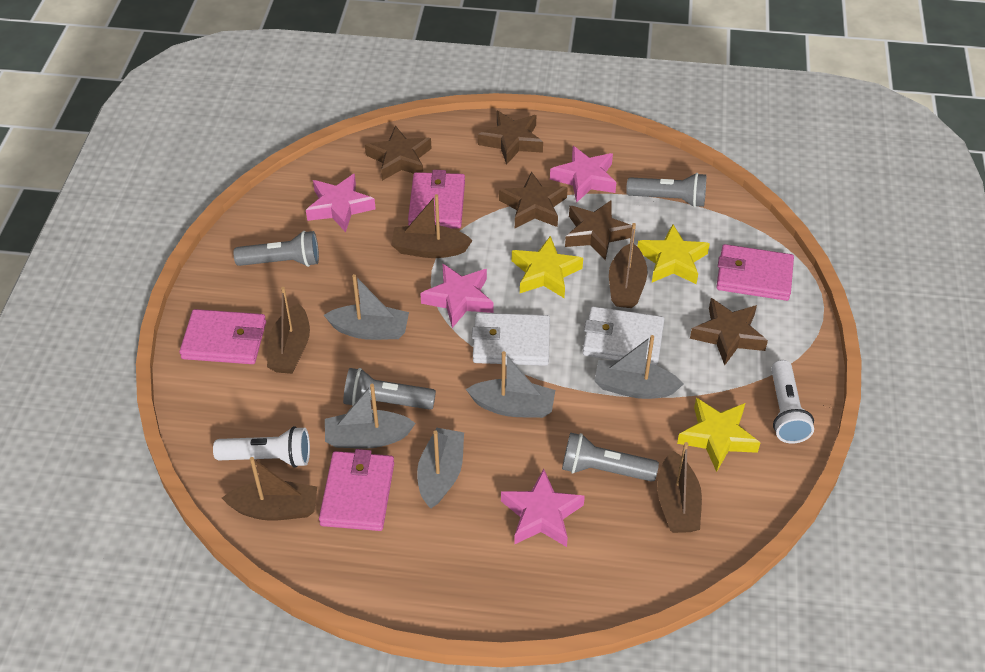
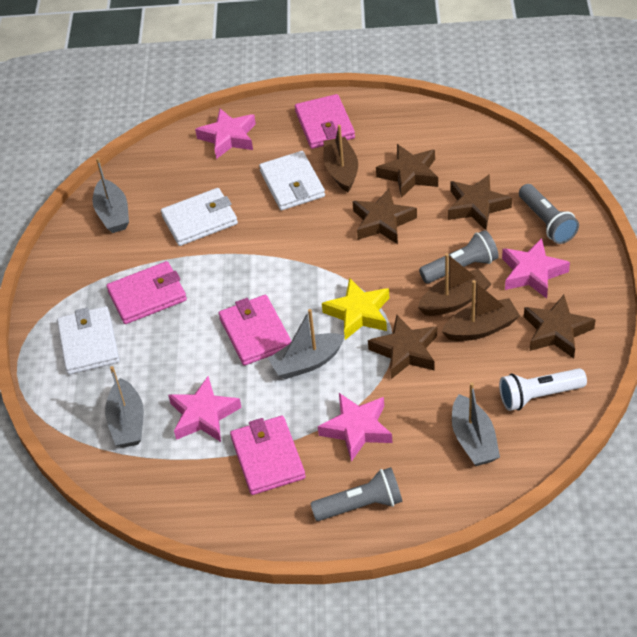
brown boat: 5 -> 3
grey boat: 5 -> 4
grey flashlight: 4 -> 3
white flashlight: 2 -> 1
white wallet: 2 -> 3
yellow star: 3 -> 1

